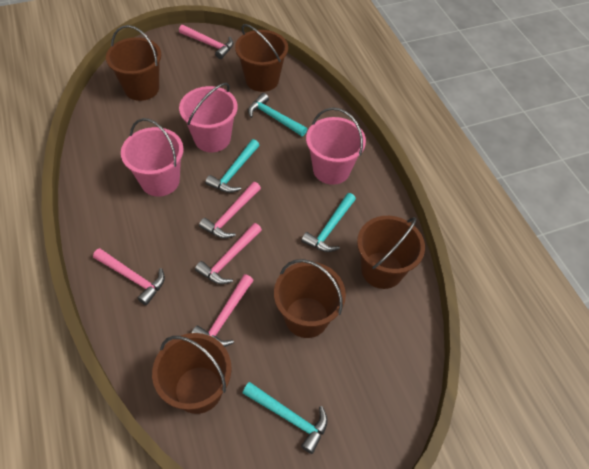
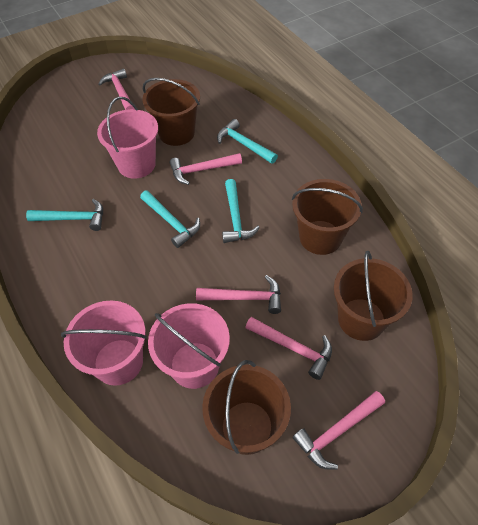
brown bucket: 5 -> 4

